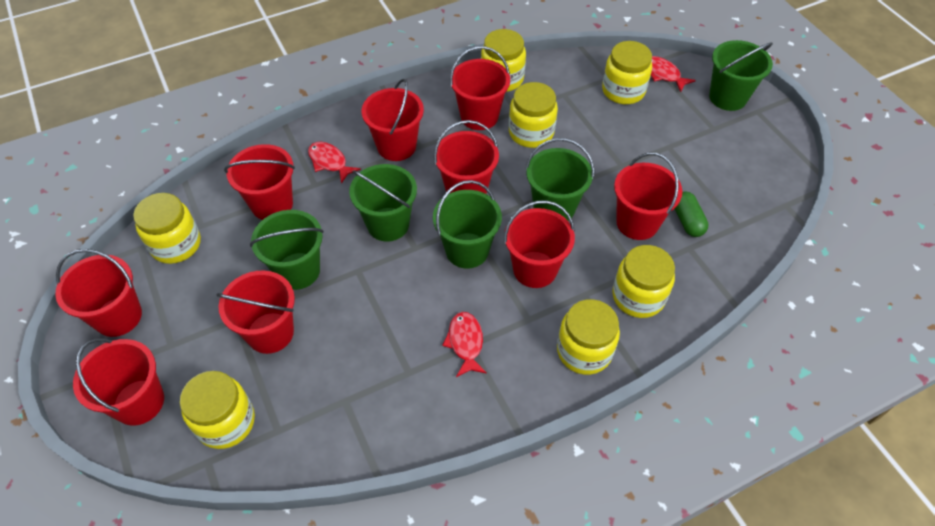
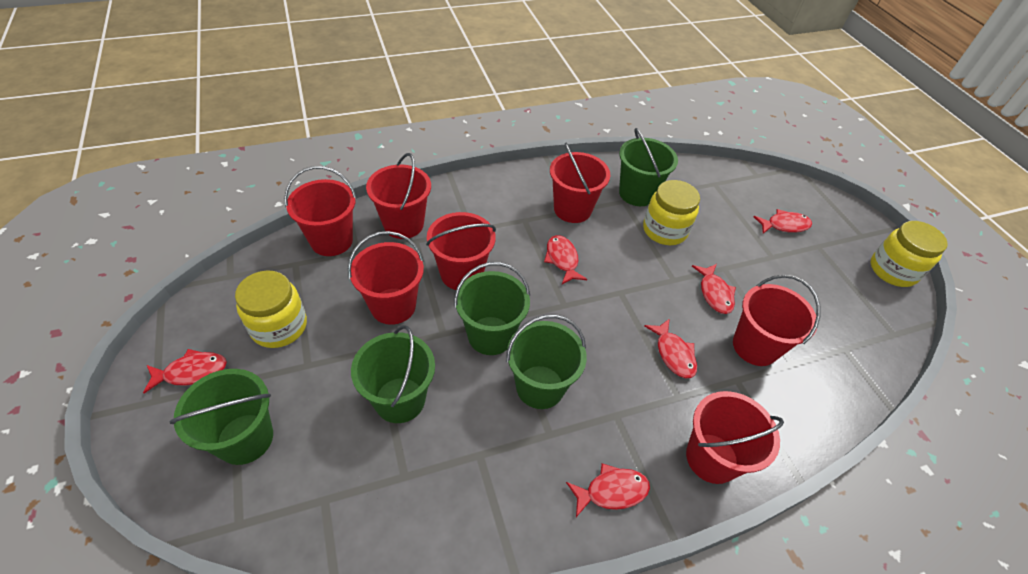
green capsule: 1 -> 0
red bucket: 9 -> 7
red fish: 3 -> 6
yellow jar: 7 -> 3

